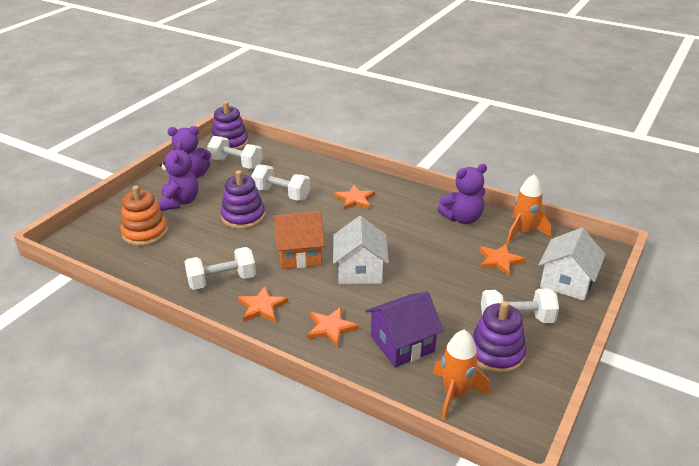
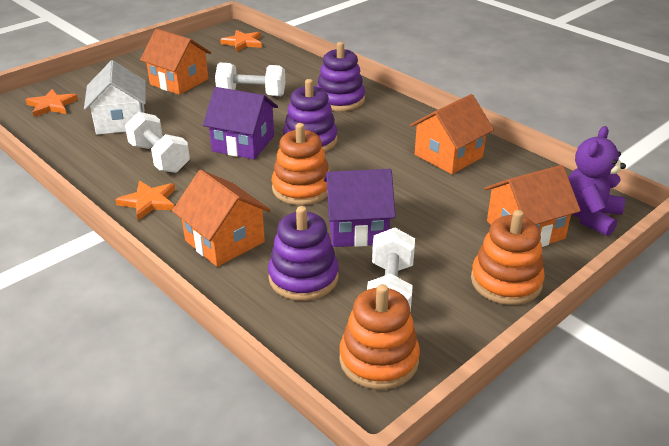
orange house: 1 -> 4
orange rocket: 2 -> 0
orange stacking toy: 1 -> 3
orange star: 4 -> 3
purple house: 1 -> 2
purple teddy bear: 3 -> 1
white dumbbell: 4 -> 3
white house: 2 -> 1

